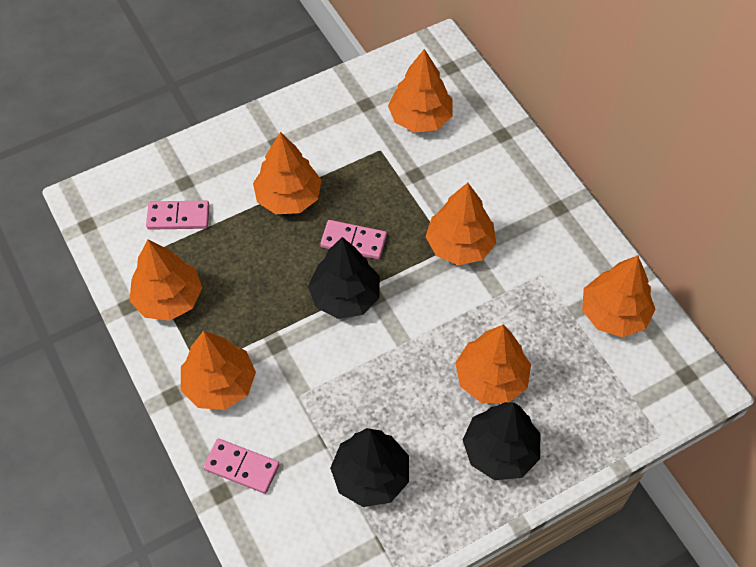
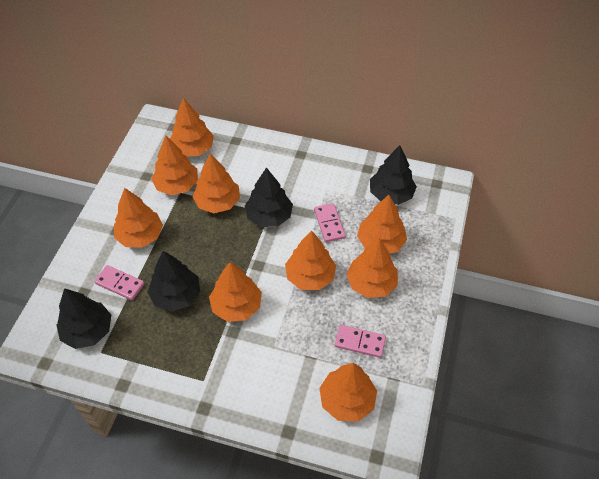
black tree: 3 -> 4
orange tree: 7 -> 9

